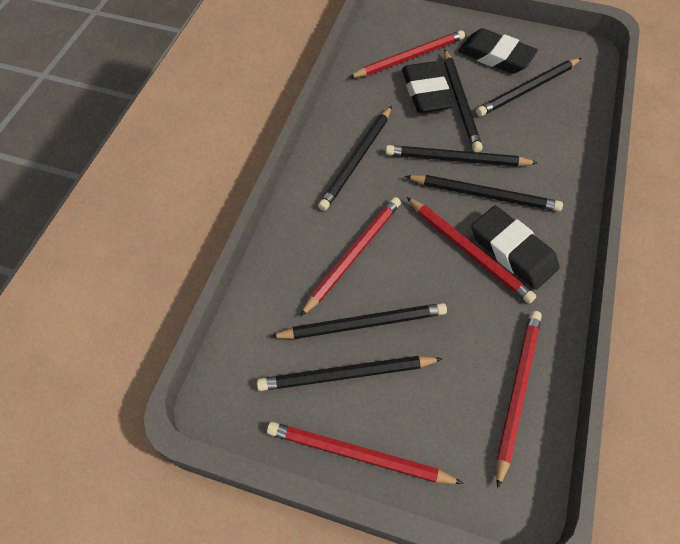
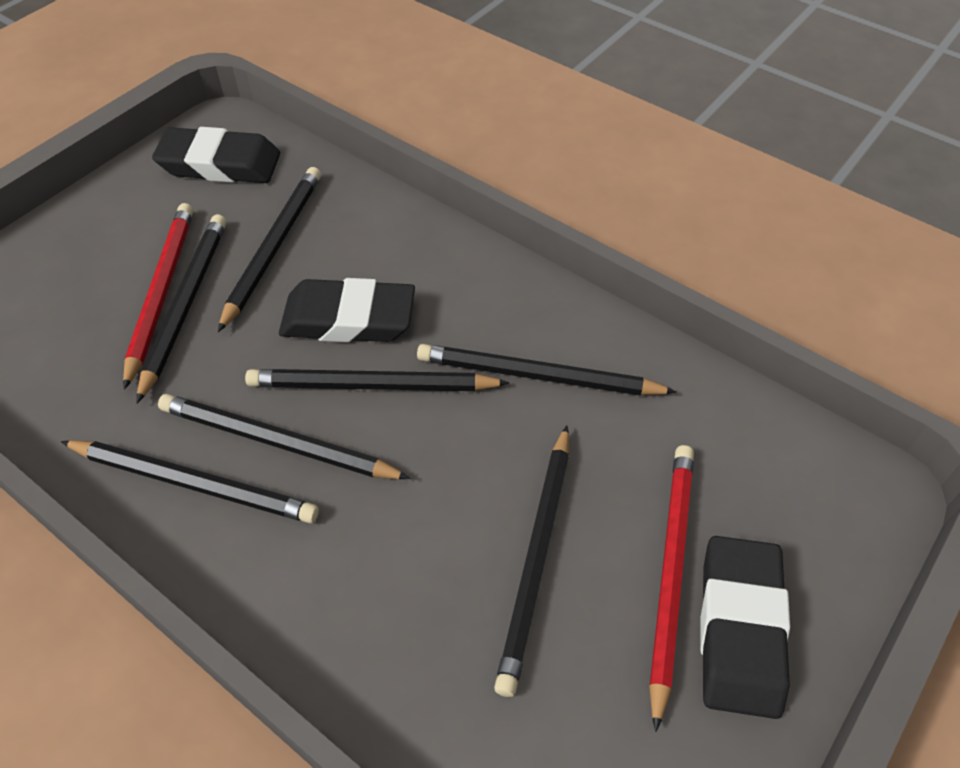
red pencil: 5 -> 2

